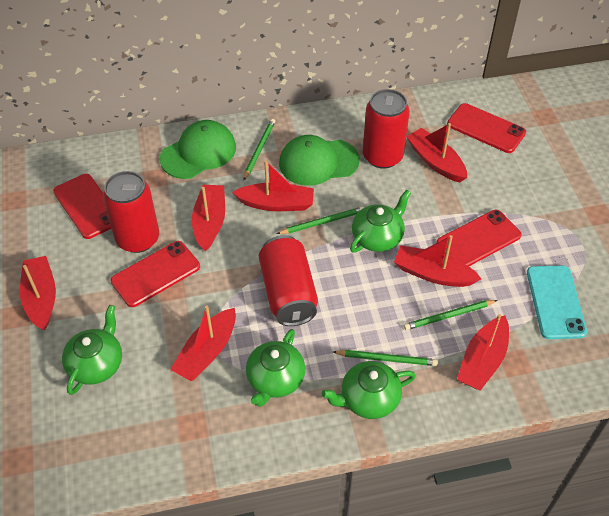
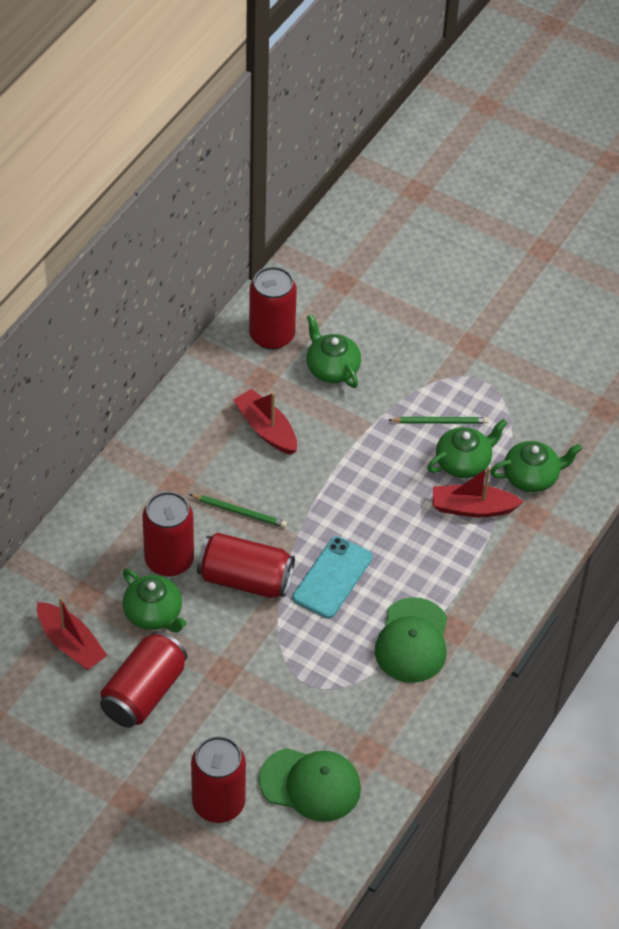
green pencil: 4 -> 2
red boat: 7 -> 3
red can: 3 -> 5
red phone: 4 -> 0

